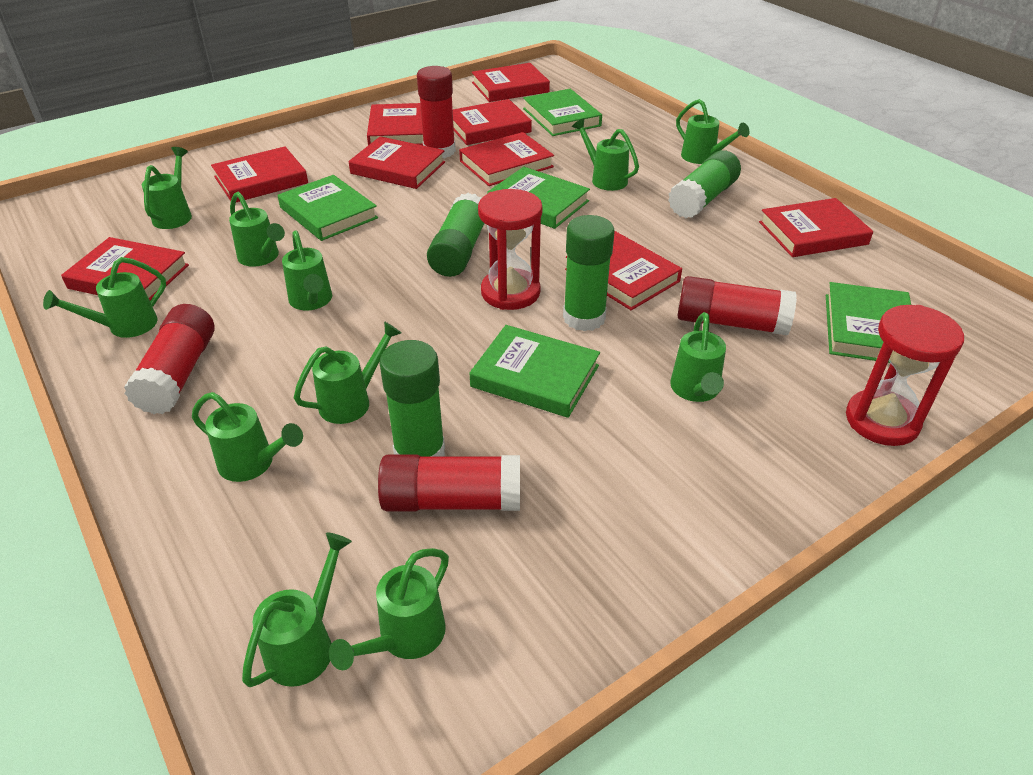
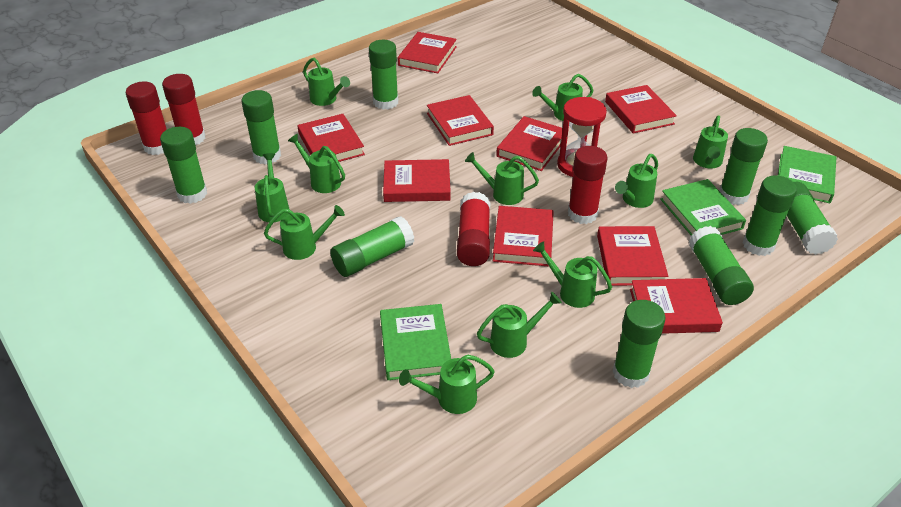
green book: 5 -> 3
green glue stick: 4 -> 9
red hourglass: 2 -> 1

